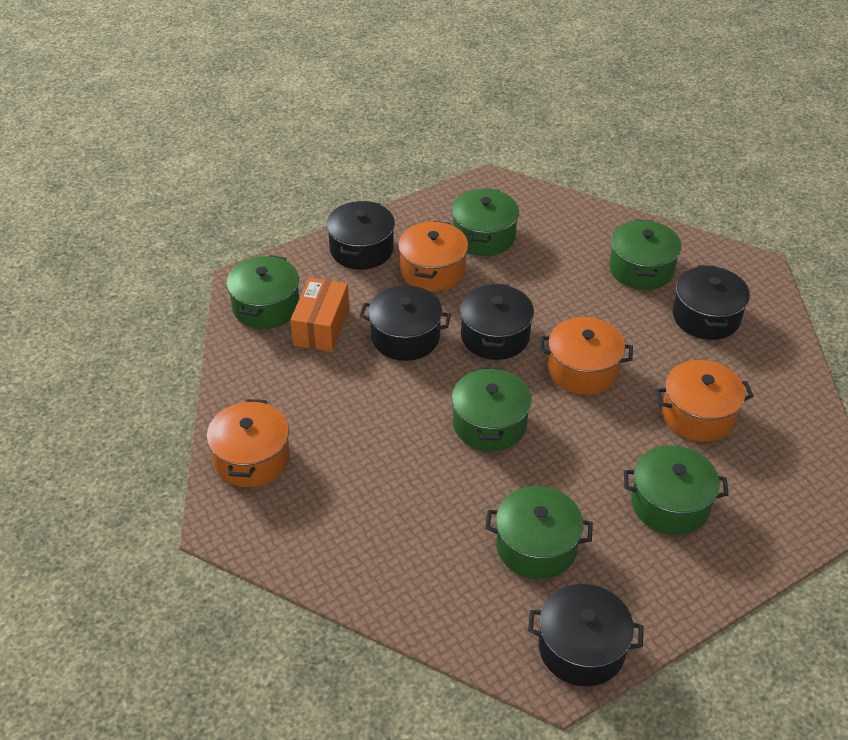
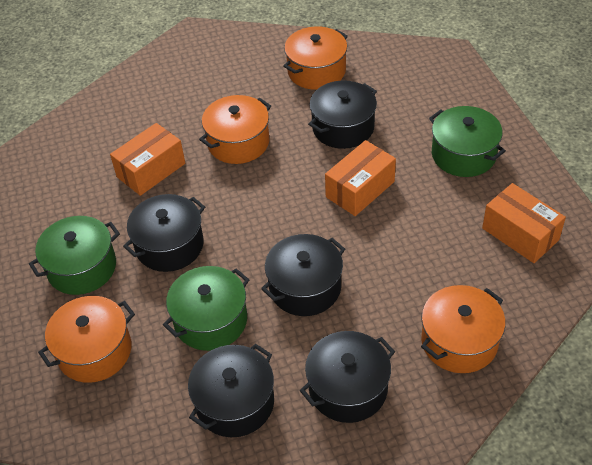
green pot: 6 -> 3
orange box: 1 -> 3

